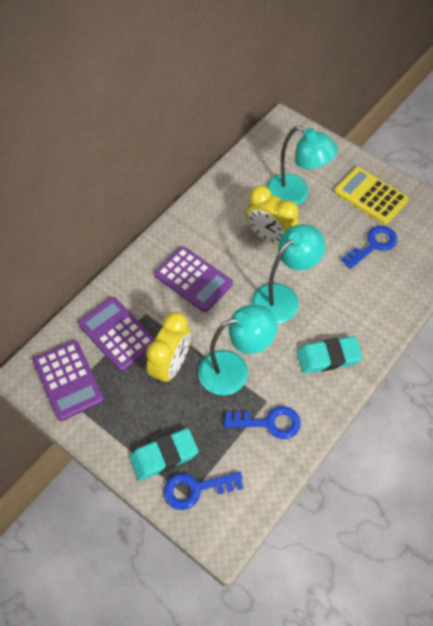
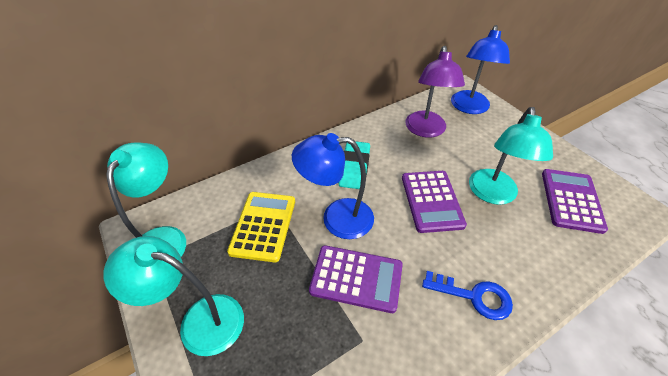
blue key: 3 -> 1
blue lamp: 0 -> 2
purple lamp: 0 -> 1
turquoise eraser: 2 -> 1
yellow clock: 2 -> 0

